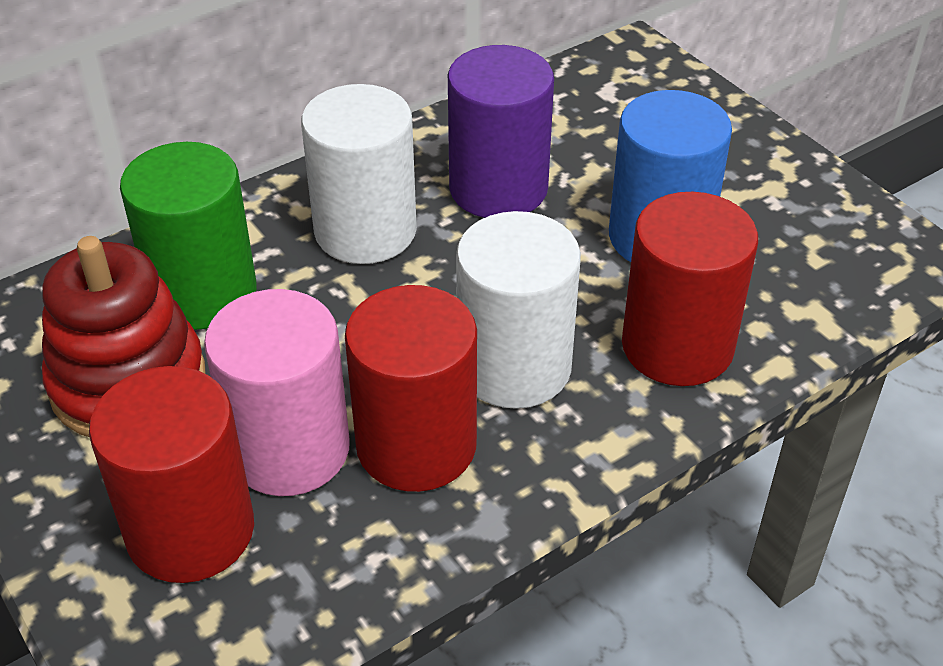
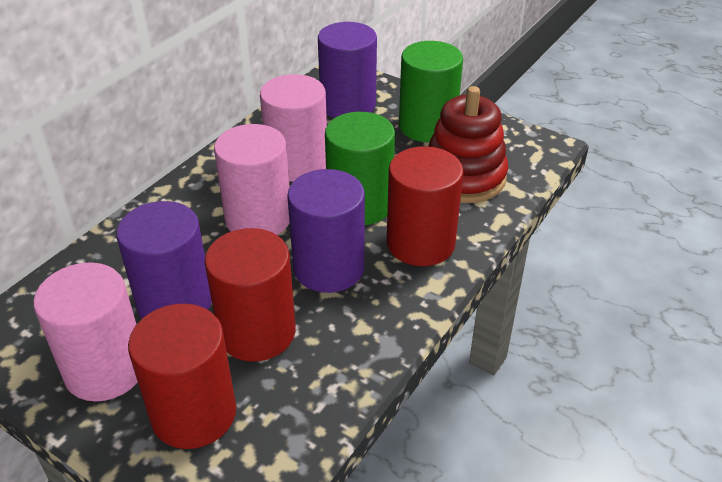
blue cylinder: 1 -> 0
green cylinder: 1 -> 2
pink cylinder: 1 -> 3
purple cylinder: 1 -> 3
white cylinder: 2 -> 0

